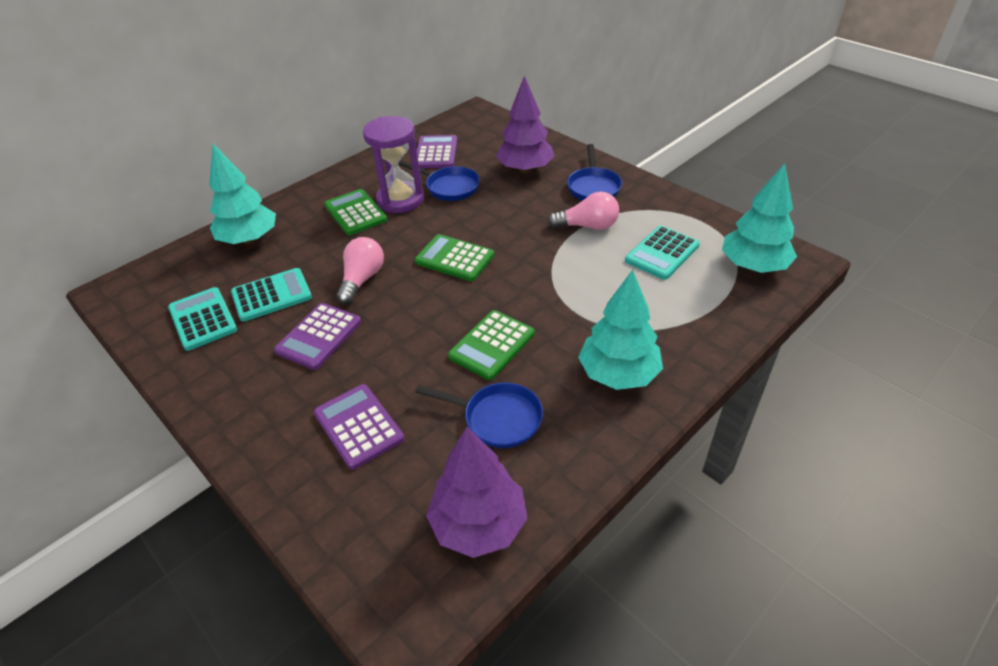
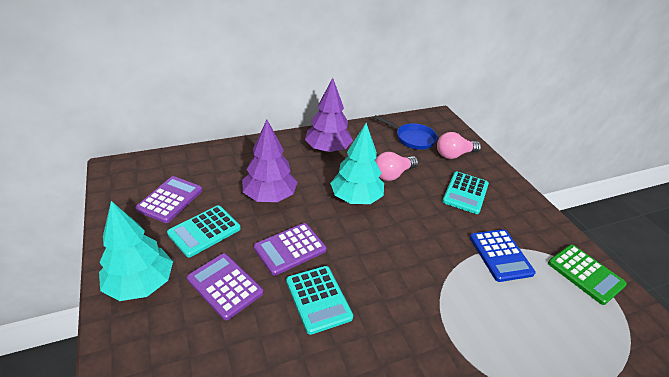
blue calculator: 0 -> 1
blue pan: 3 -> 1
green calculator: 3 -> 1
purple hourglass: 1 -> 0
turquoise tree: 3 -> 2

